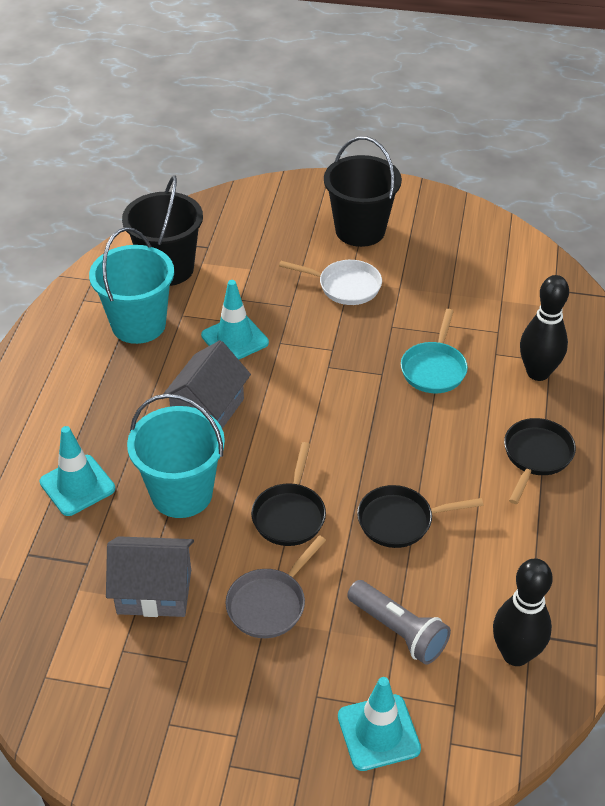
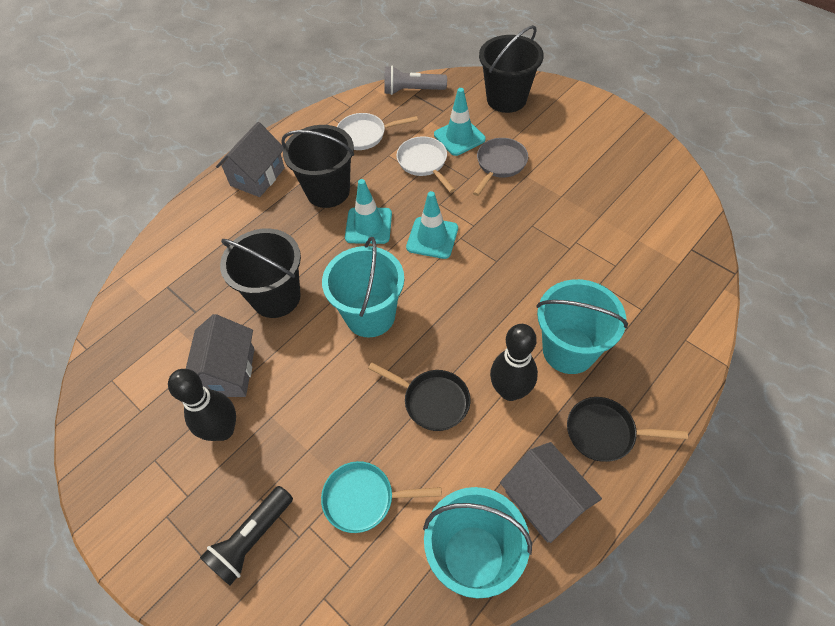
black bucket: 2 -> 3
black flashlight: 0 -> 1
black pan: 3 -> 2
grey house: 2 -> 3
turquoise bucket: 2 -> 3
white pan: 1 -> 2

